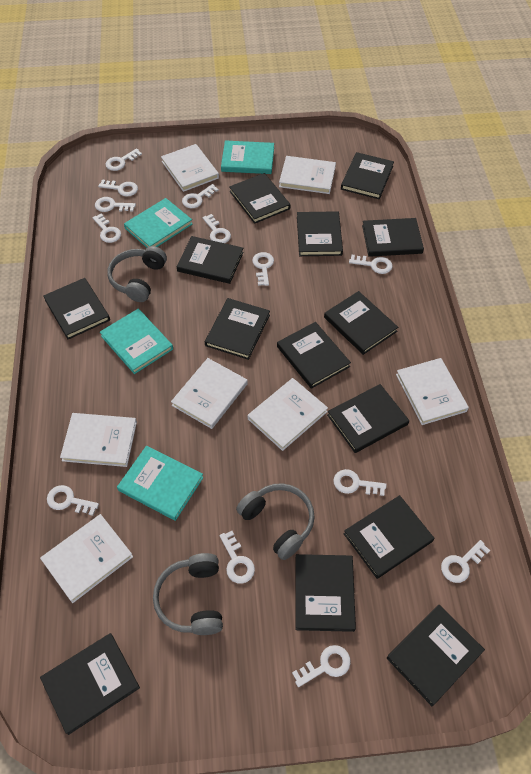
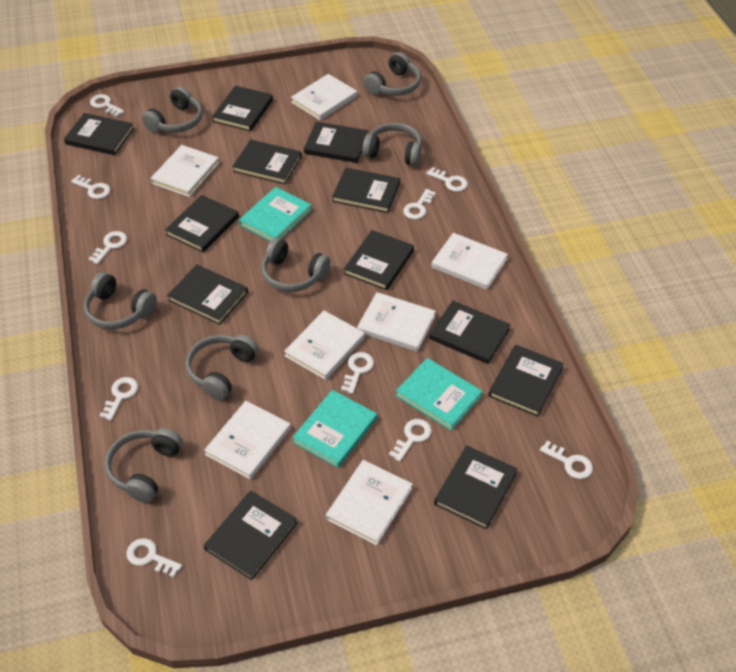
black book: 14 -> 12
grey headphones: 3 -> 7
turquoise book: 4 -> 3
white key: 13 -> 10

